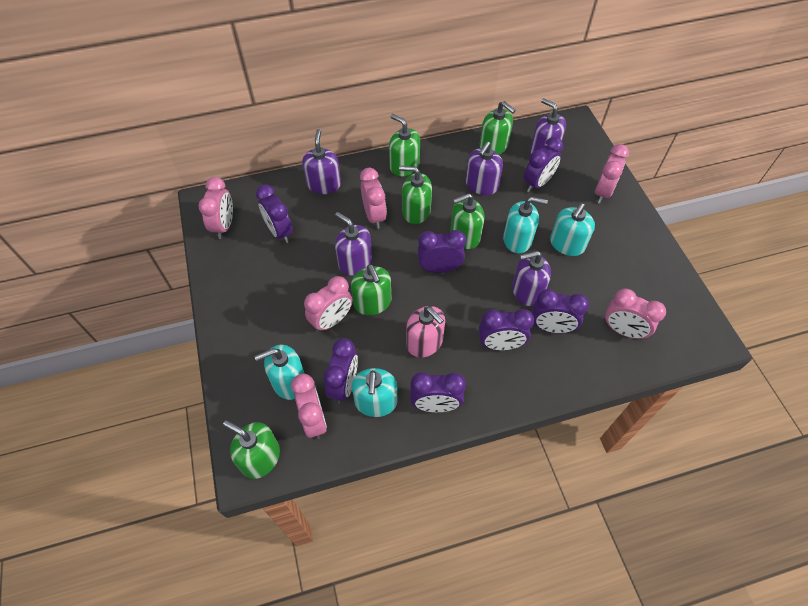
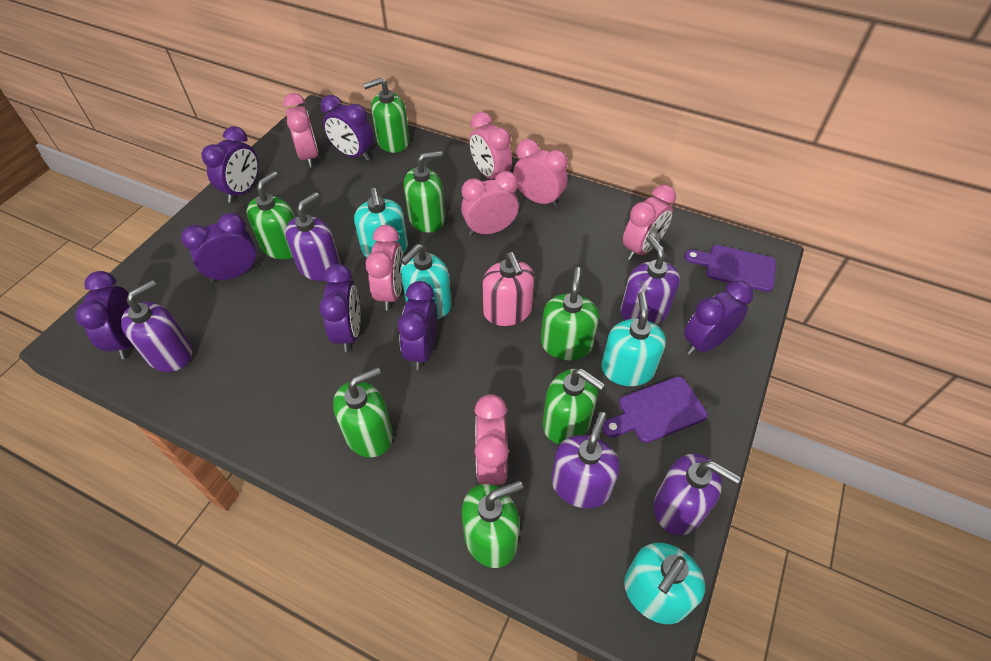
green soap dispenser: 6 -> 7
pink clock: 6 -> 7
purple cutting board: 0 -> 2

